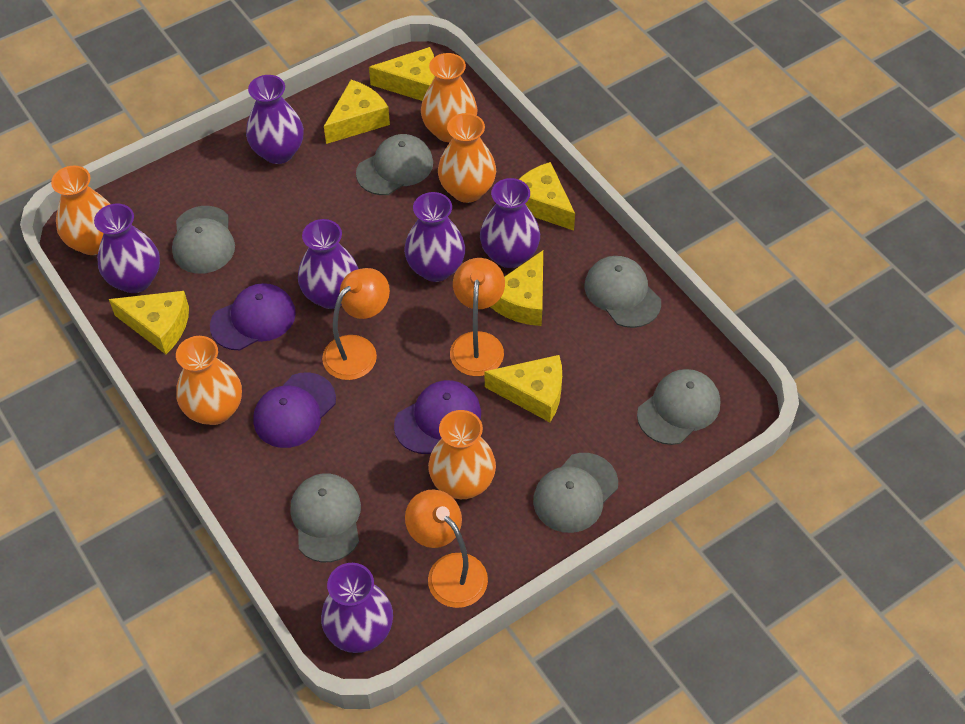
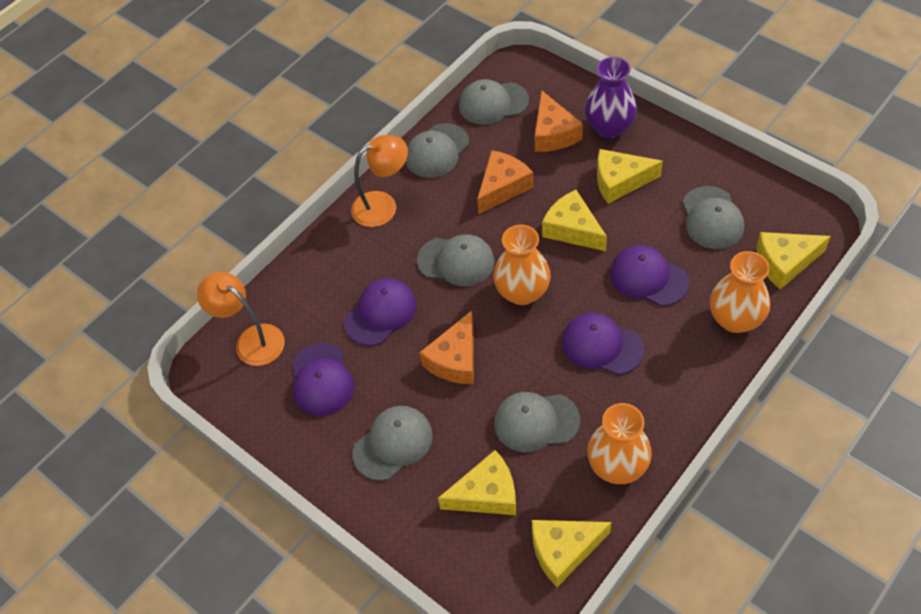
orange cheese: 0 -> 3
orange lamp: 3 -> 2
orange vase: 5 -> 3
purple cap: 3 -> 4
purple vase: 6 -> 1
yellow cheese: 6 -> 5

